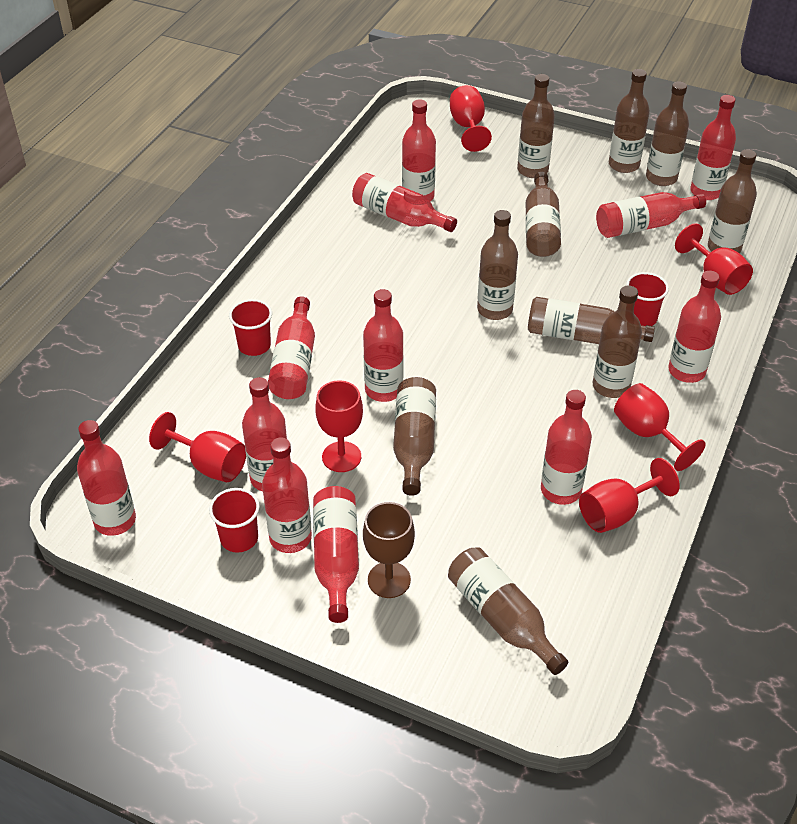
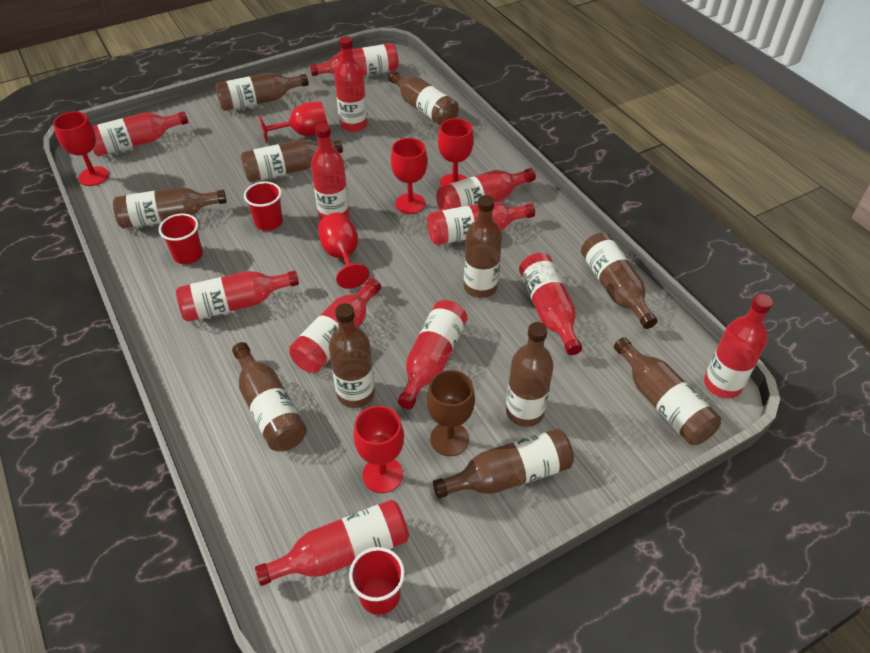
brown bottle: 10 -> 11

